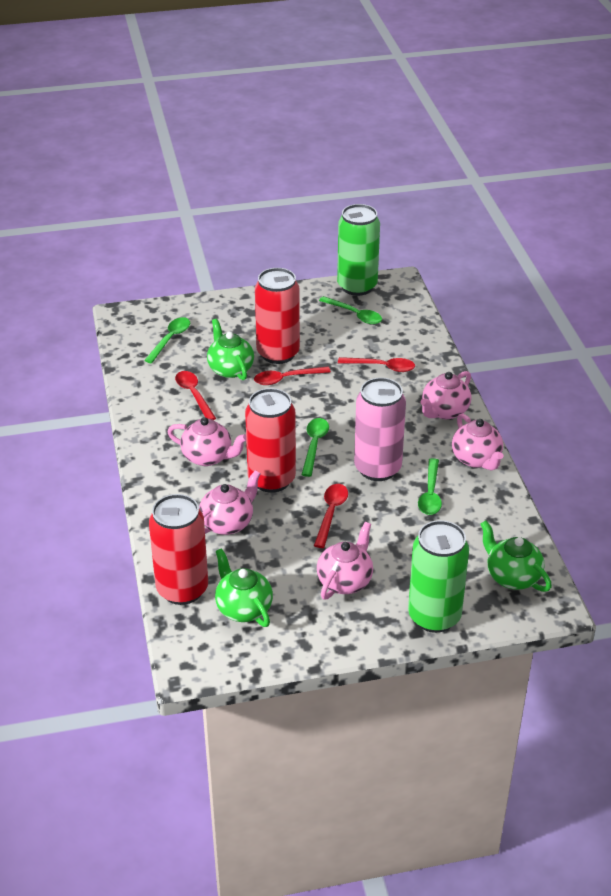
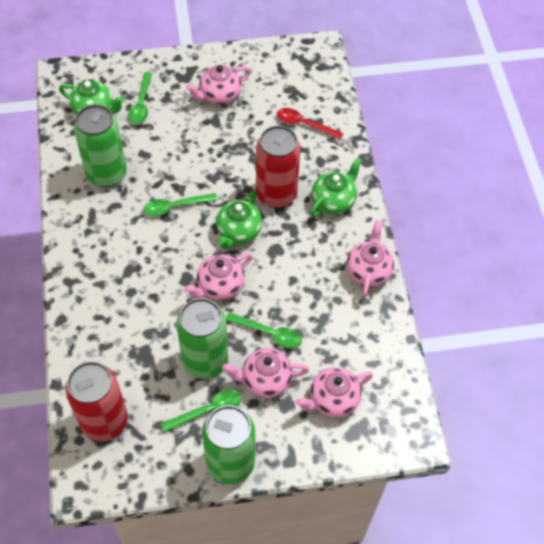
green can: 2 -> 3
pink can: 1 -> 0
red can: 3 -> 2
red spoon: 4 -> 1

